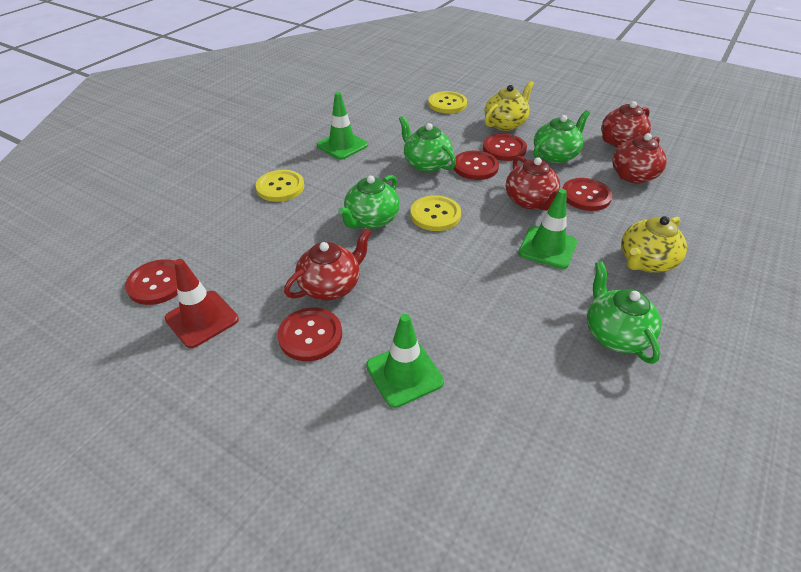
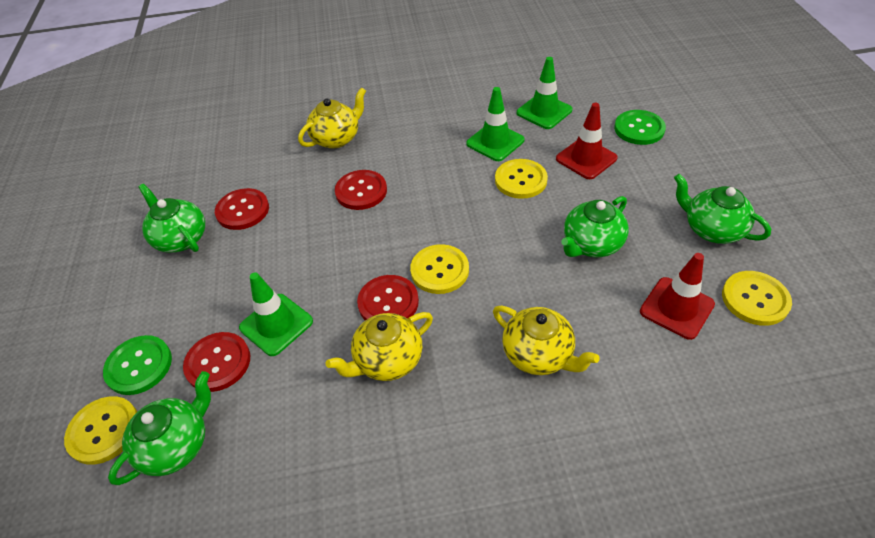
green button: 0 -> 2
red button: 5 -> 4
red teapot: 4 -> 0
red traffic cone: 1 -> 2
yellow button: 3 -> 4
yellow teapot: 2 -> 3

